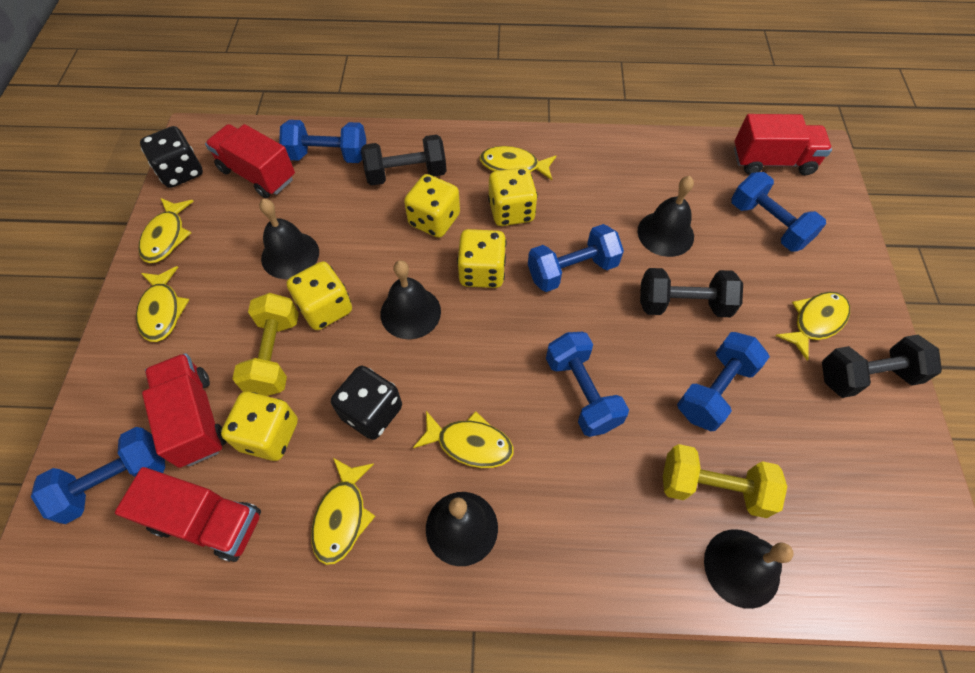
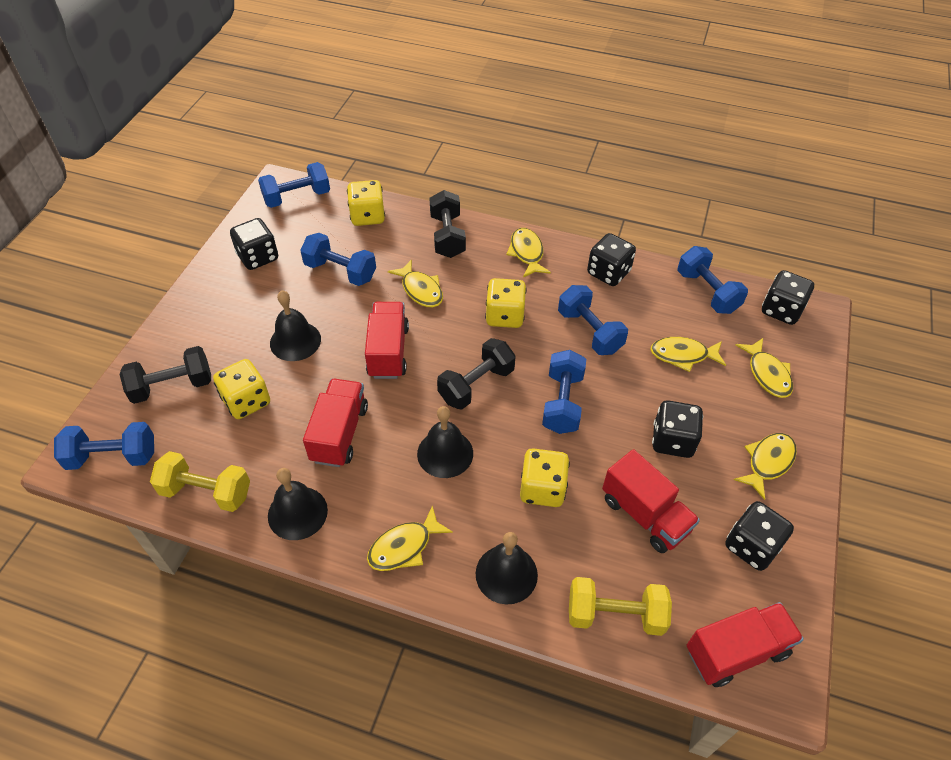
black bell: 5 -> 4
black dice: 2 -> 5
yellow dice: 5 -> 4

